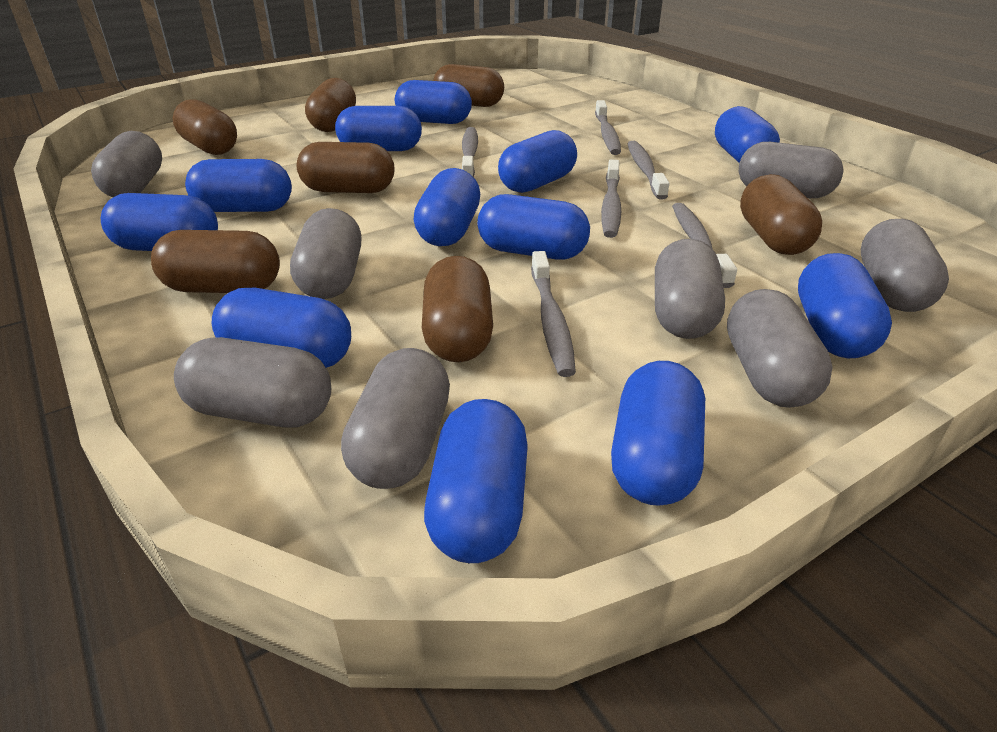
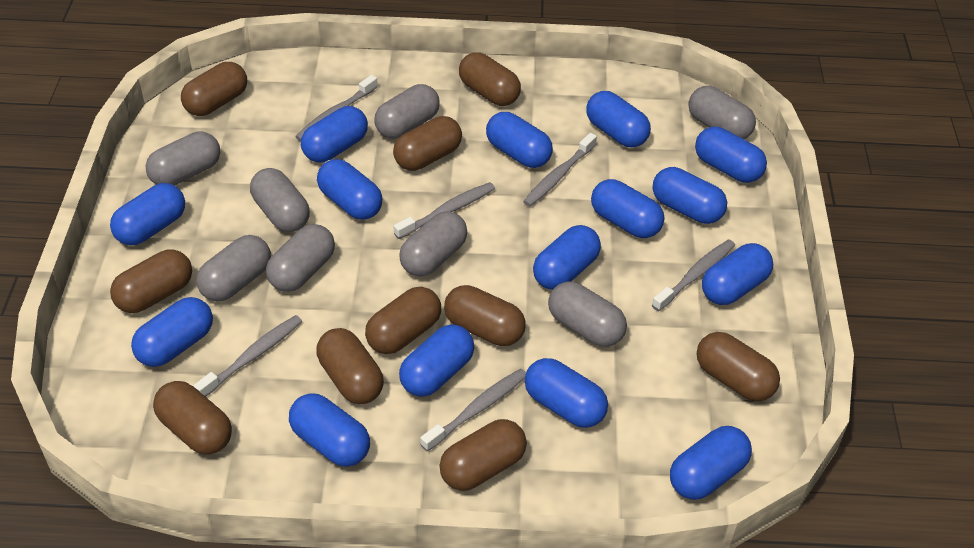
blue capsule: 12 -> 15
brown capsule: 7 -> 10

